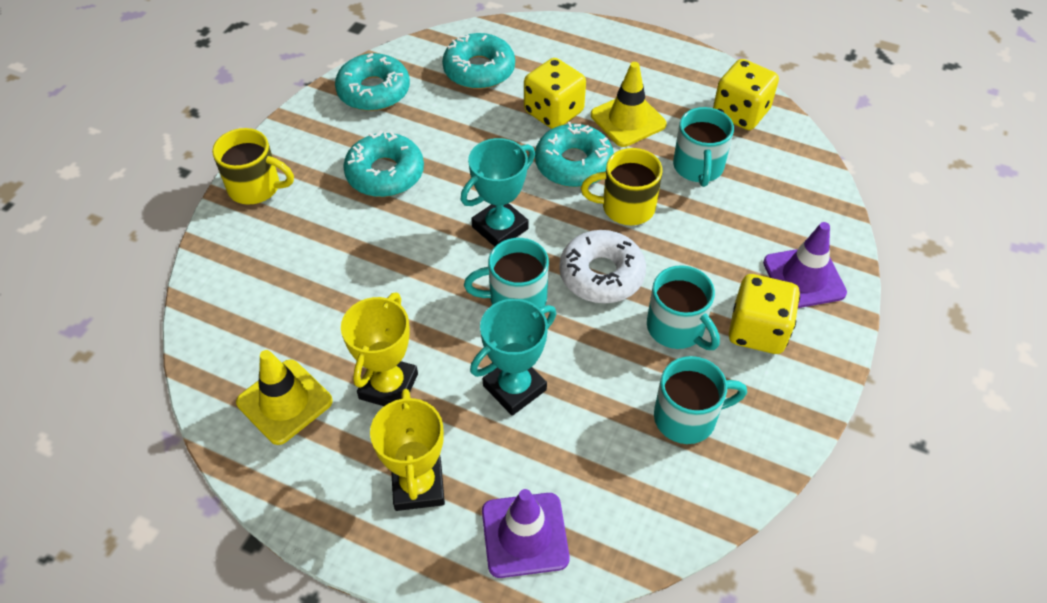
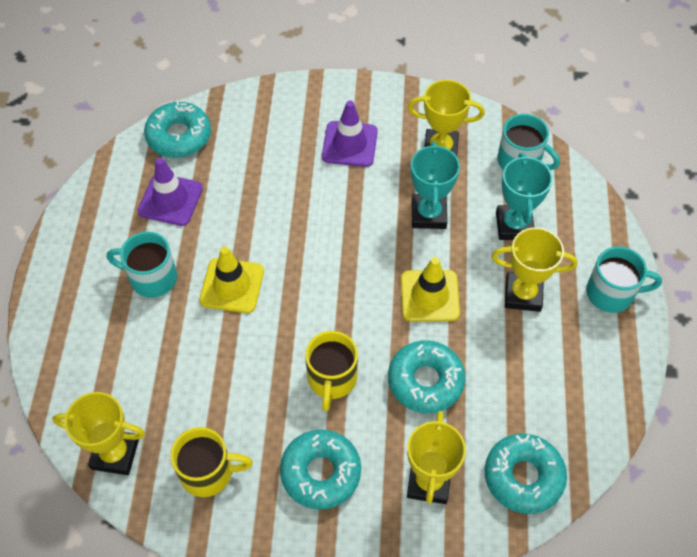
turquoise mug: 4 -> 3
white donut: 1 -> 0
yellow dice: 3 -> 0
yellow trophy: 2 -> 4

